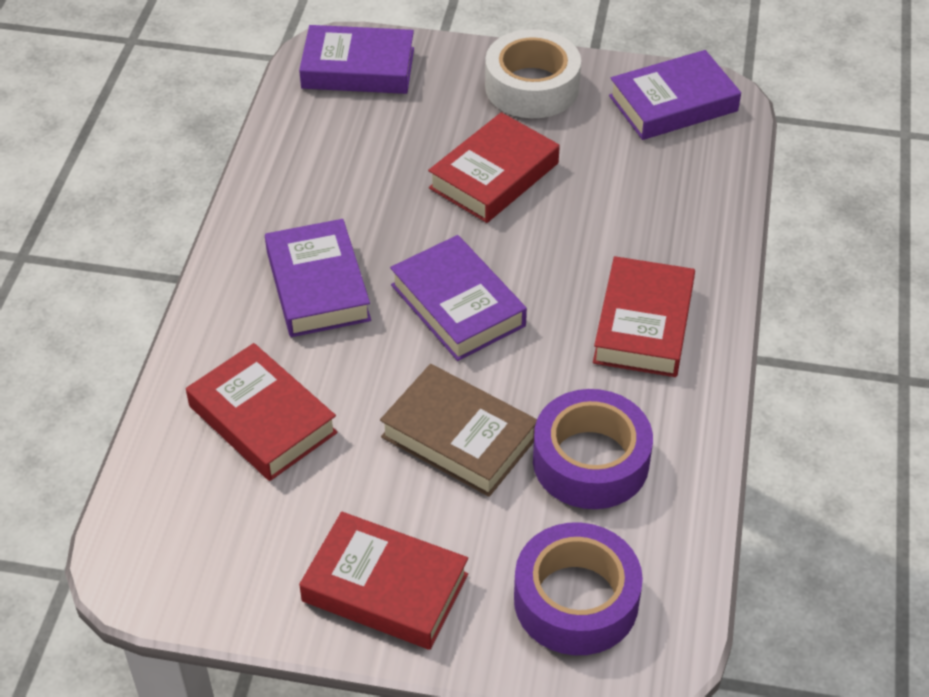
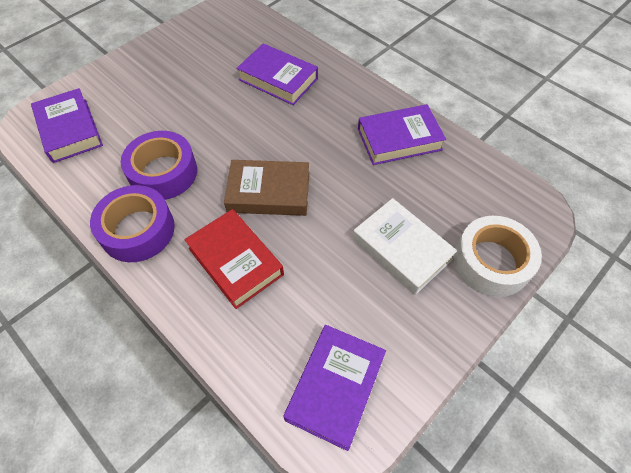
red book: 4 -> 1
white book: 0 -> 1

